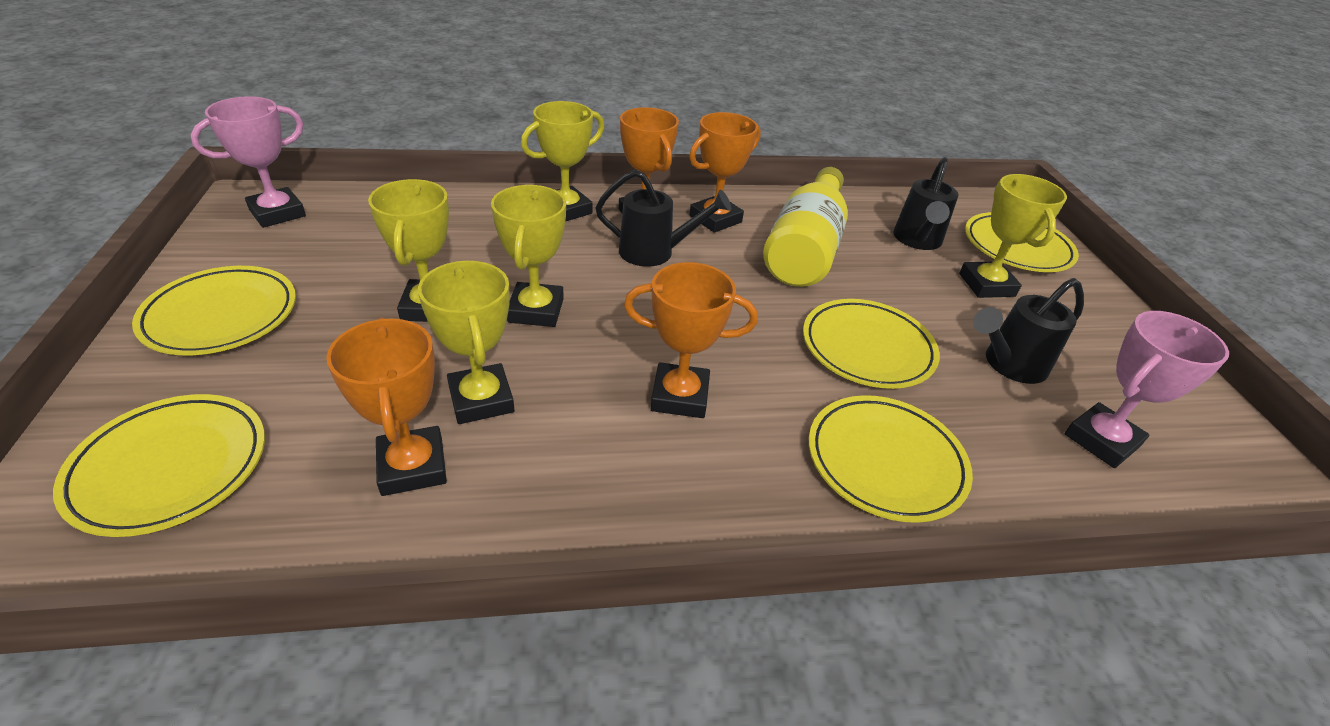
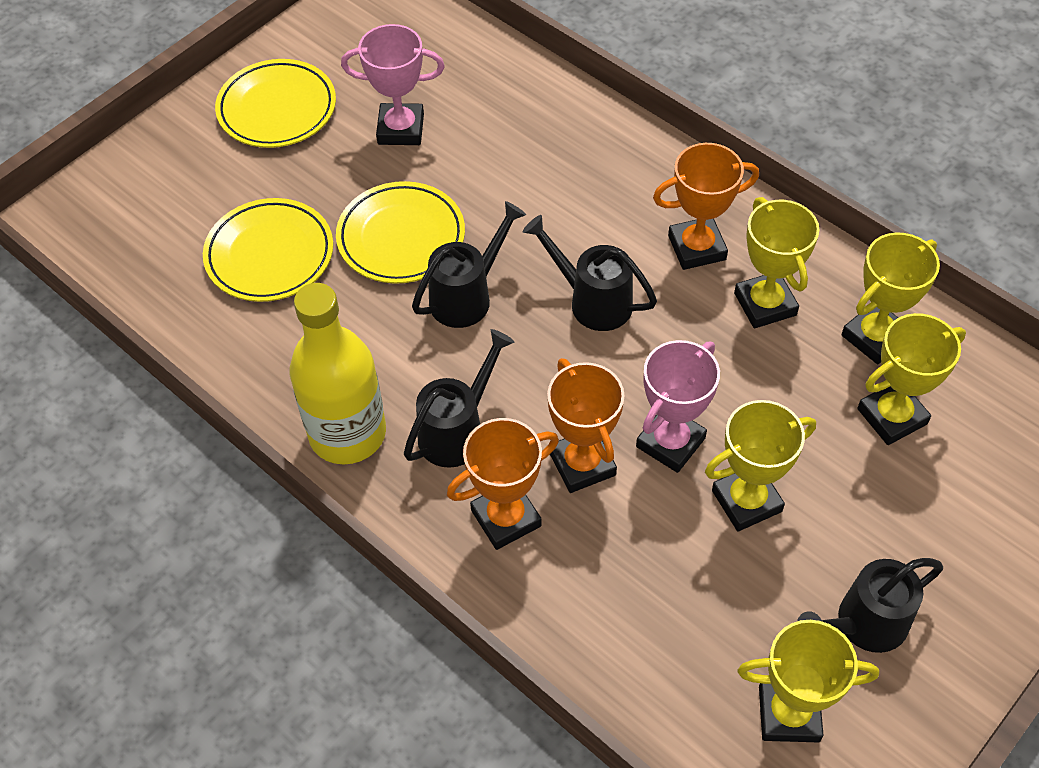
black watering can: 3 -> 4
orange trophy: 4 -> 3
yellow plate: 5 -> 3

